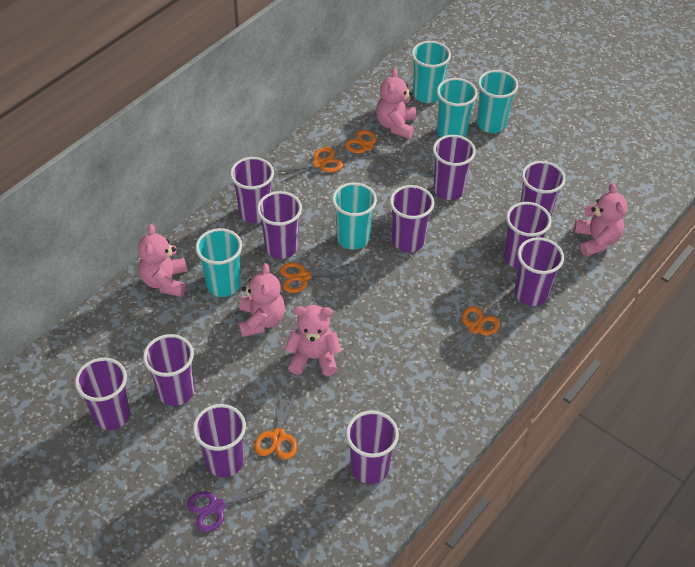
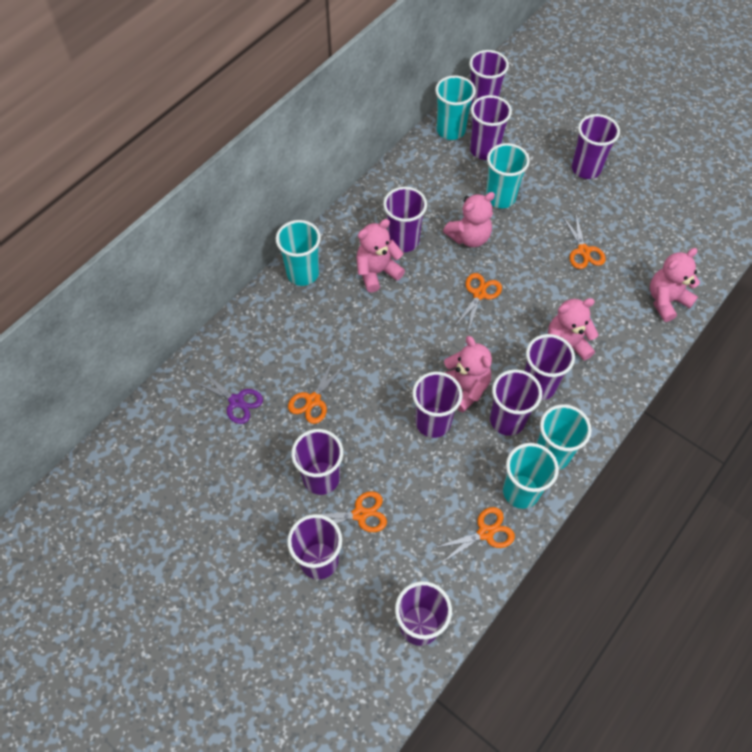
purple cup: 11 -> 10

